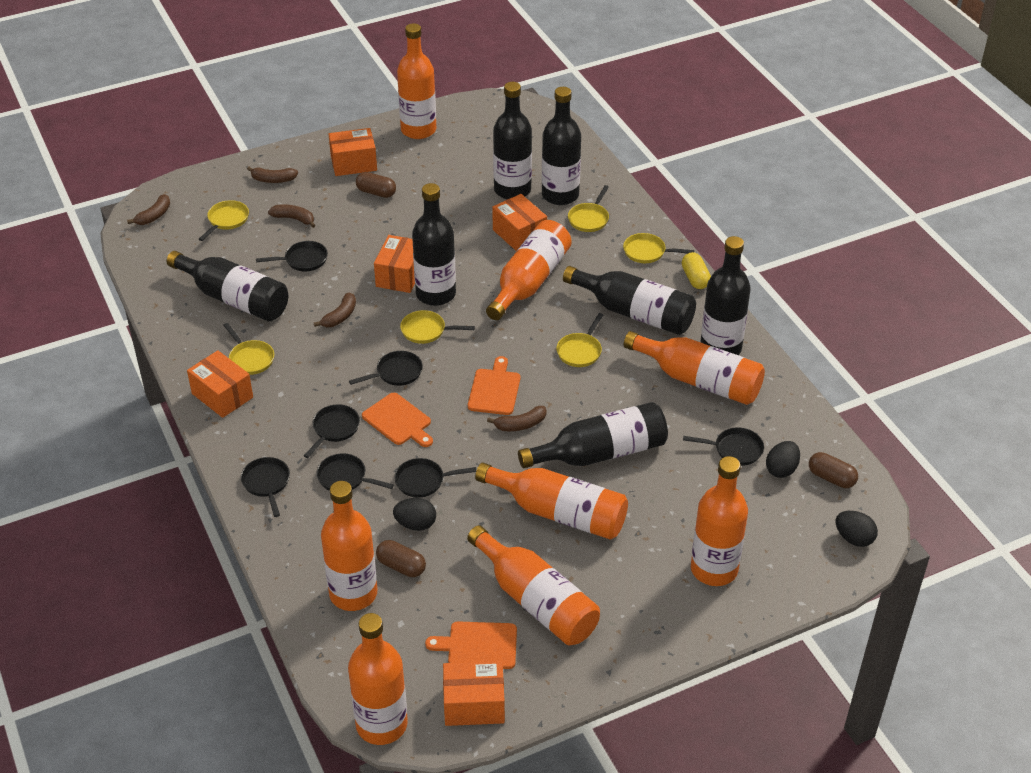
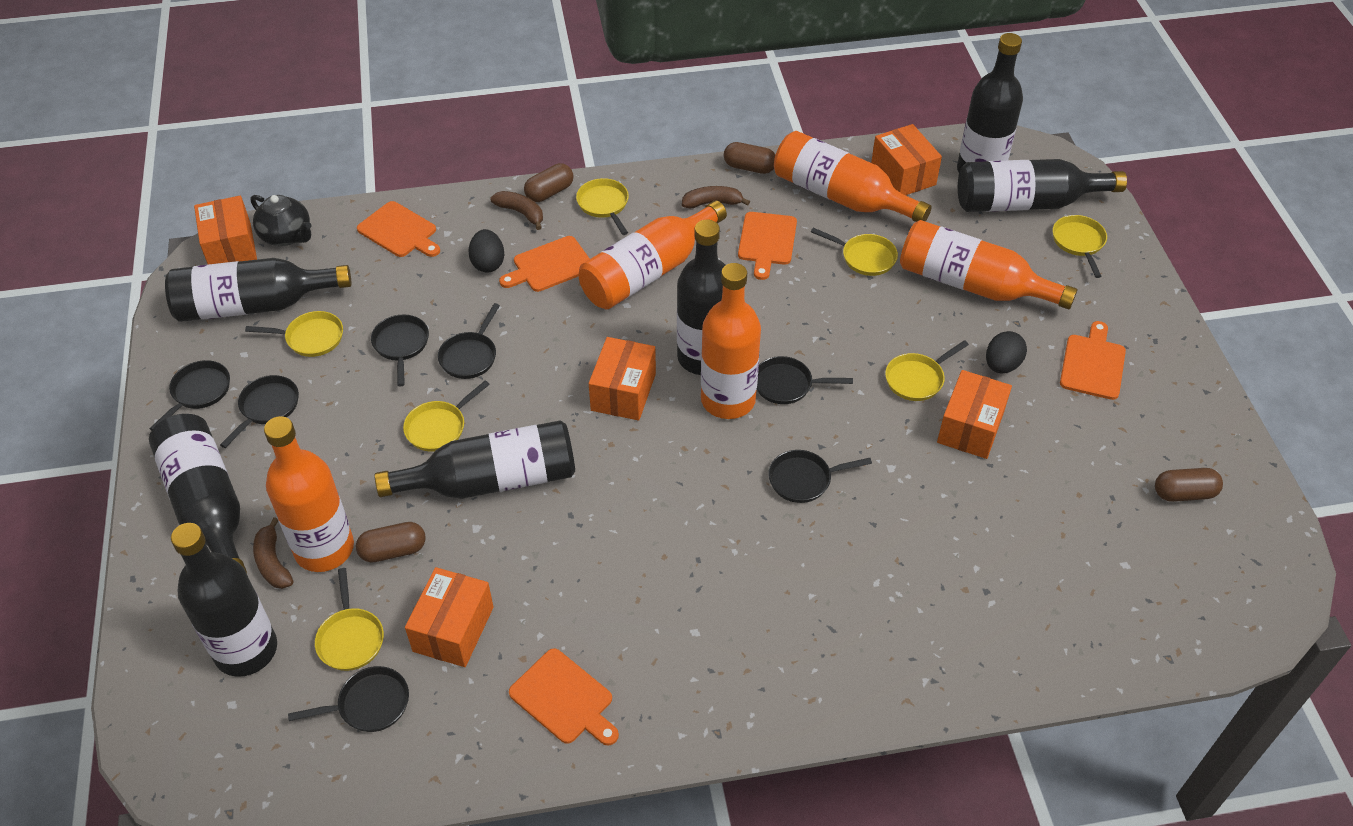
black egg: 3 -> 2
black teapot: 0 -> 1
brown banana: 5 -> 3
brown capsule: 3 -> 4
orange bottle: 8 -> 5
orange cutting board: 3 -> 5
yellow capsule: 1 -> 0
yellow pan: 6 -> 7

